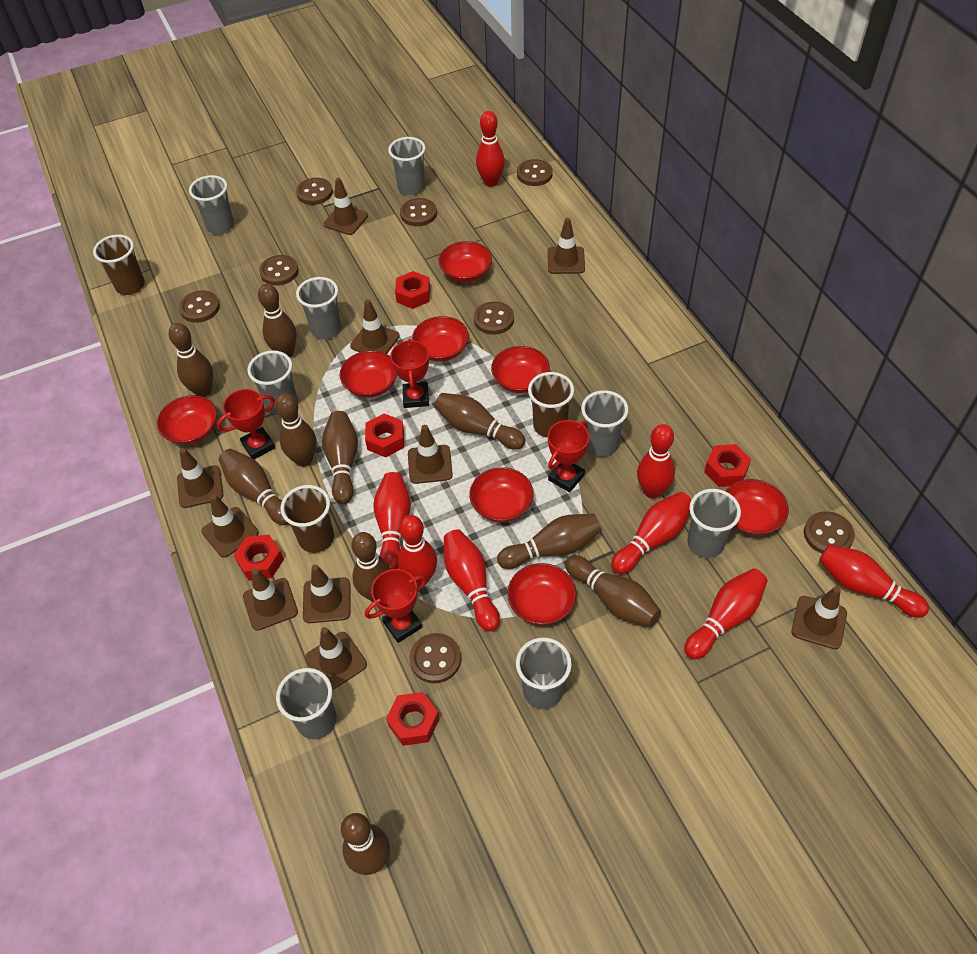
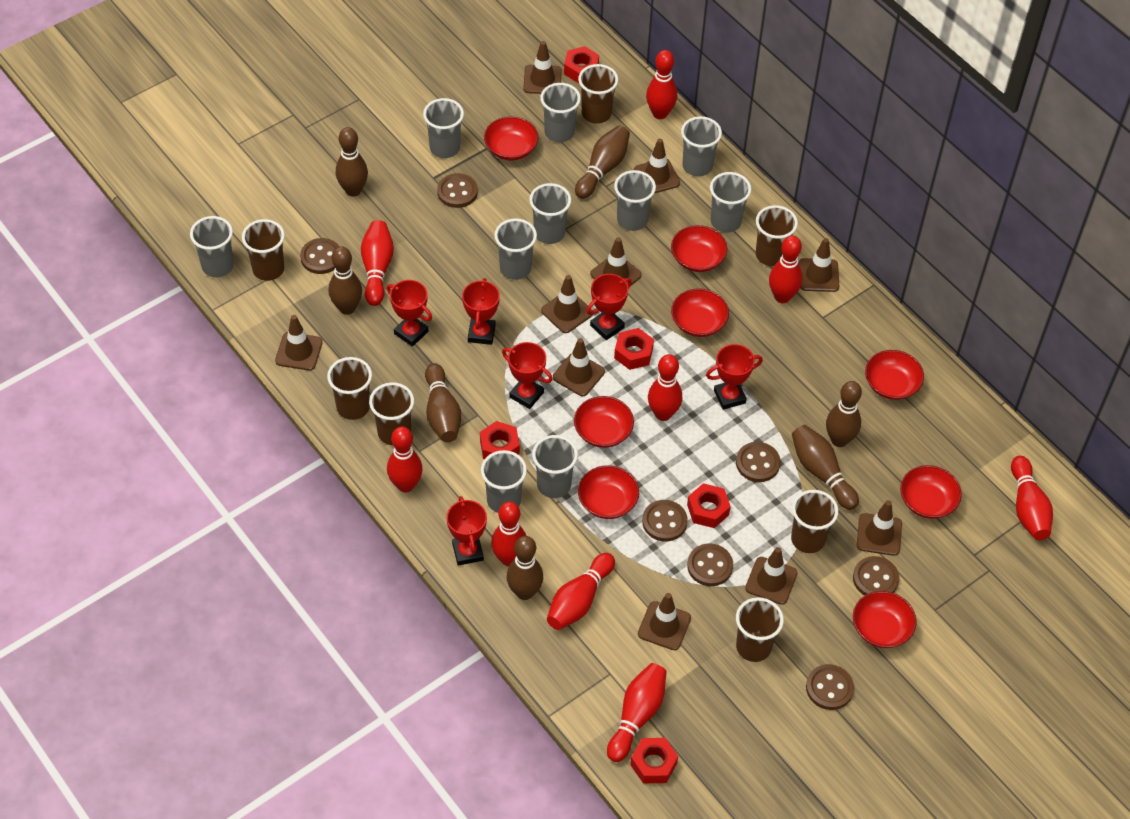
brown bowling pin: 10 -> 7
brown button: 8 -> 7
brown cup: 3 -> 7
grey cup: 8 -> 10
red bowling pin: 8 -> 9
red trophy: 4 -> 6

